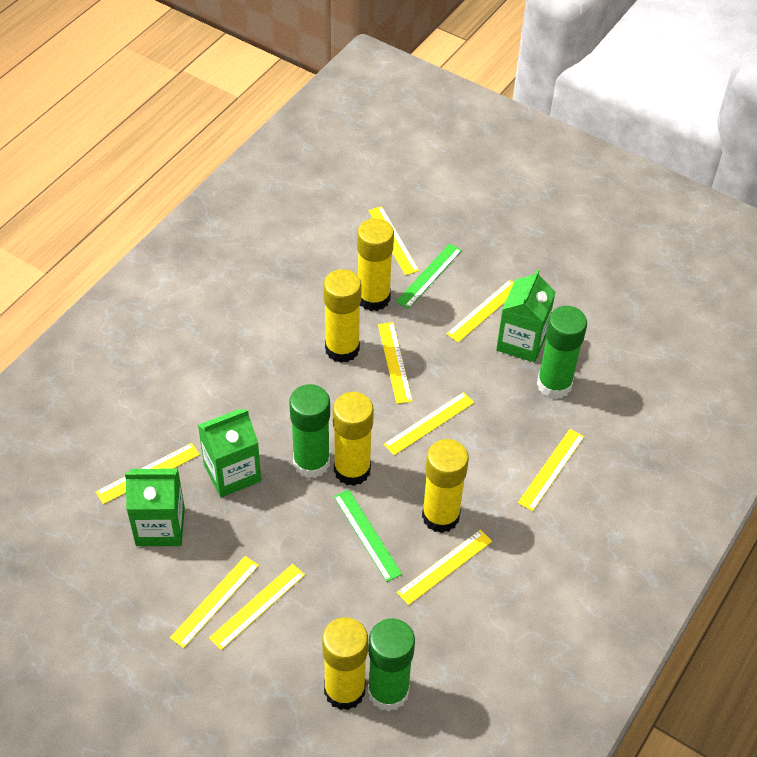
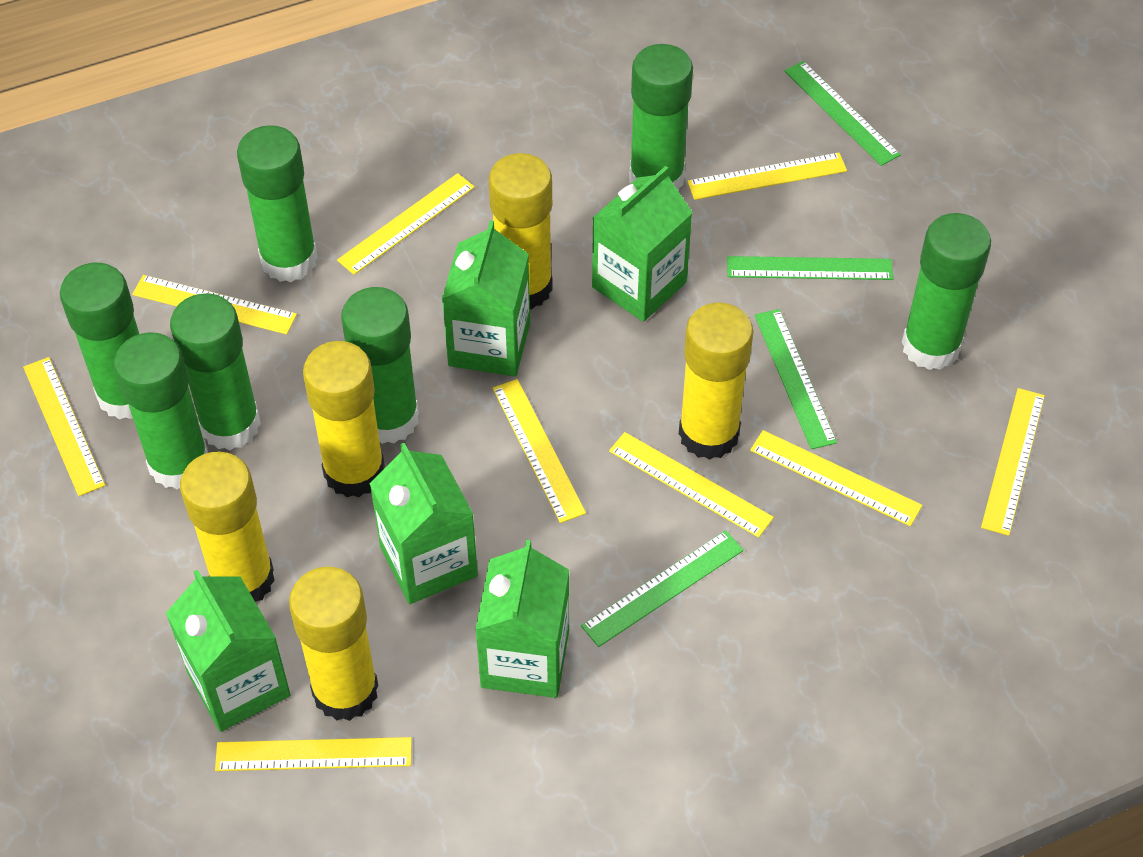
green carton: 3 -> 5
green glue stick: 3 -> 7
green ruler: 2 -> 4

